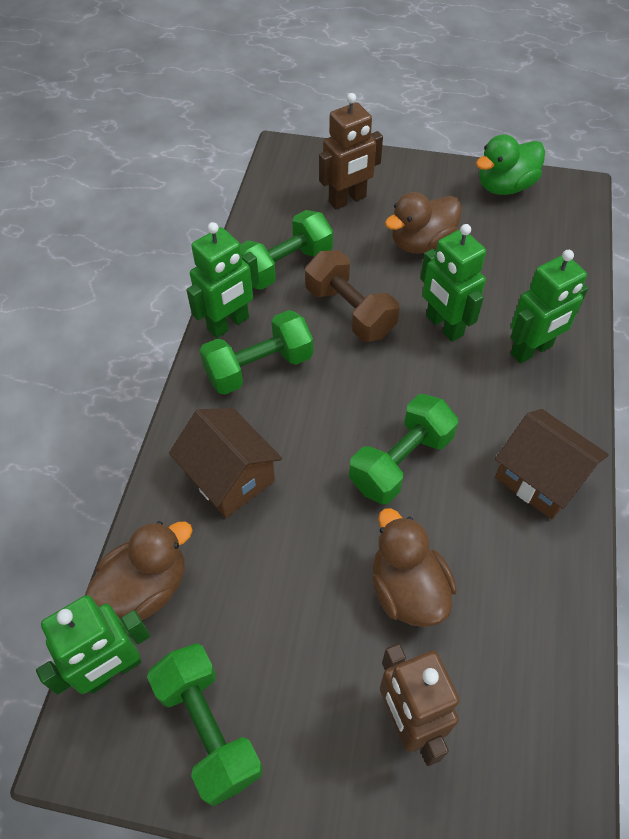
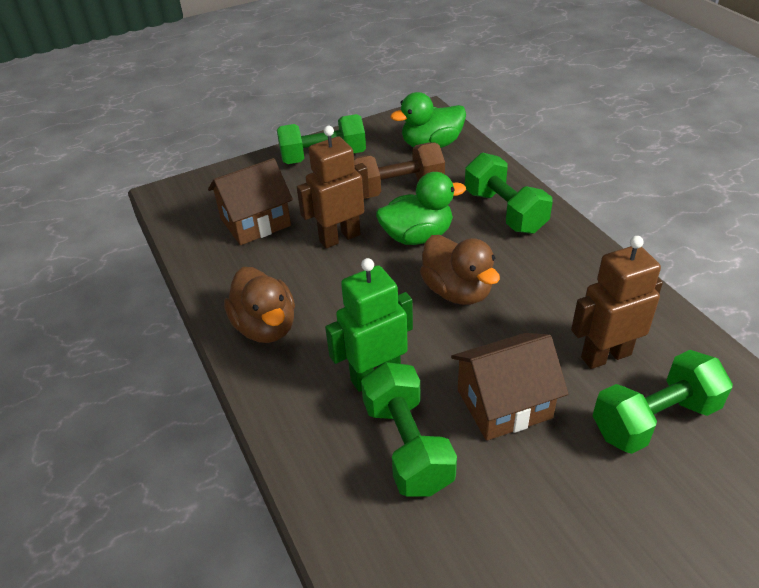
brown duck: 3 -> 2
green duck: 1 -> 2
green robot: 4 -> 1

